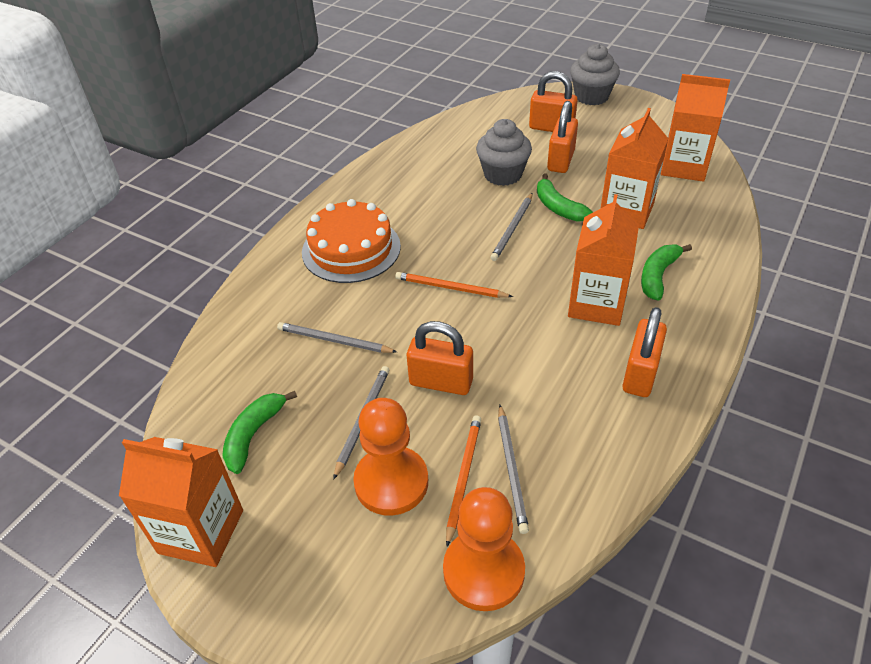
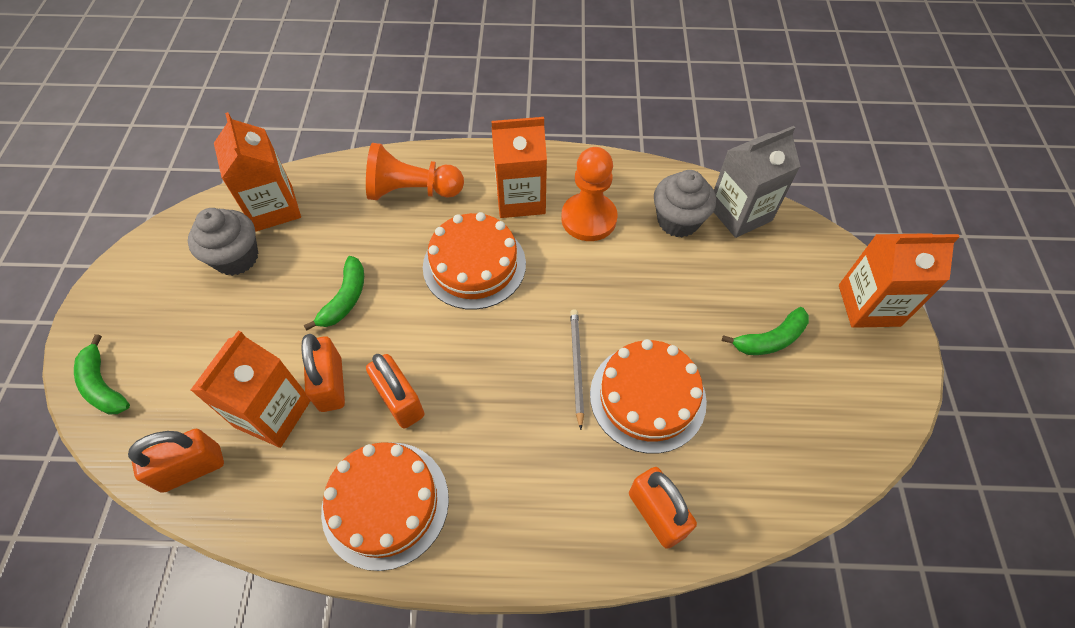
grey carton: 0 -> 1
grey pencil: 4 -> 1
orange cake: 1 -> 3
orange pencil: 2 -> 0

